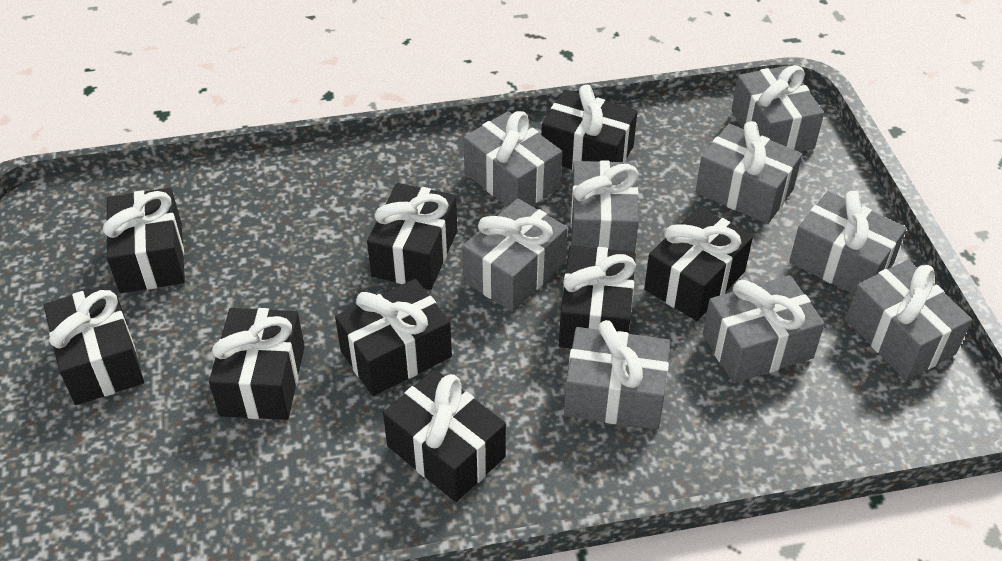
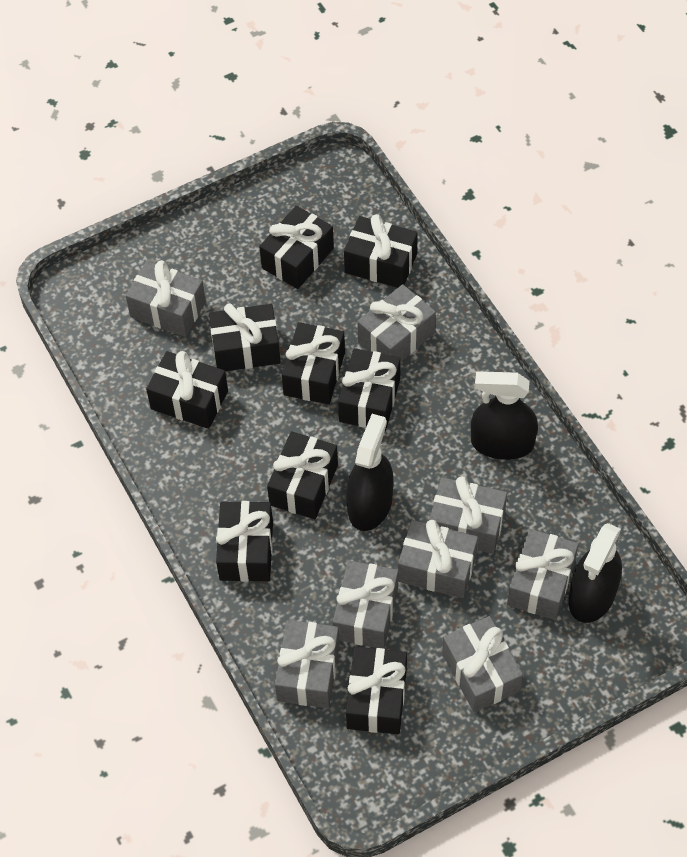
black spray bottle: 0 -> 3
grey gift: 9 -> 8

